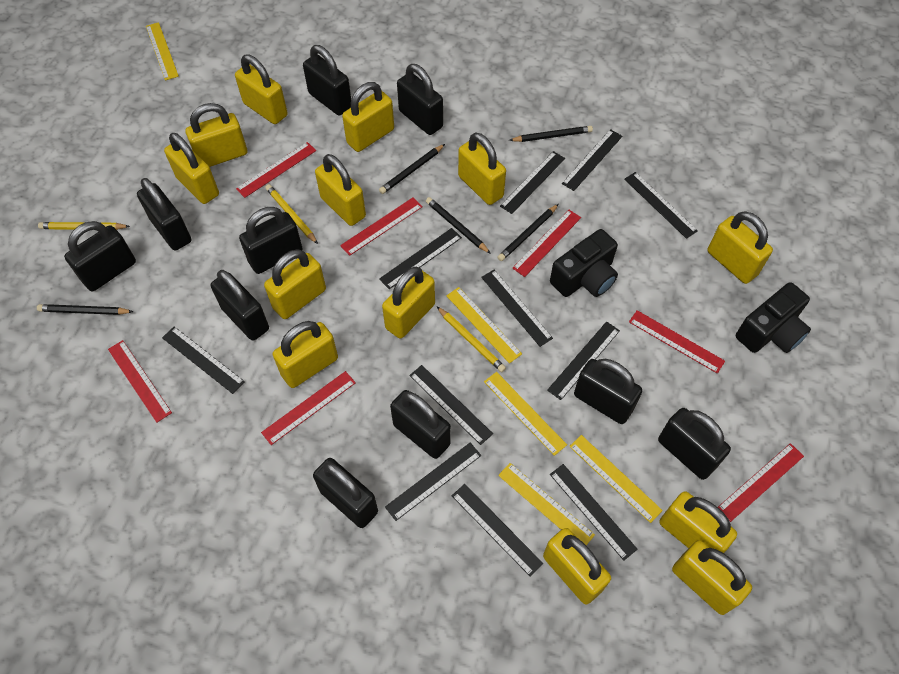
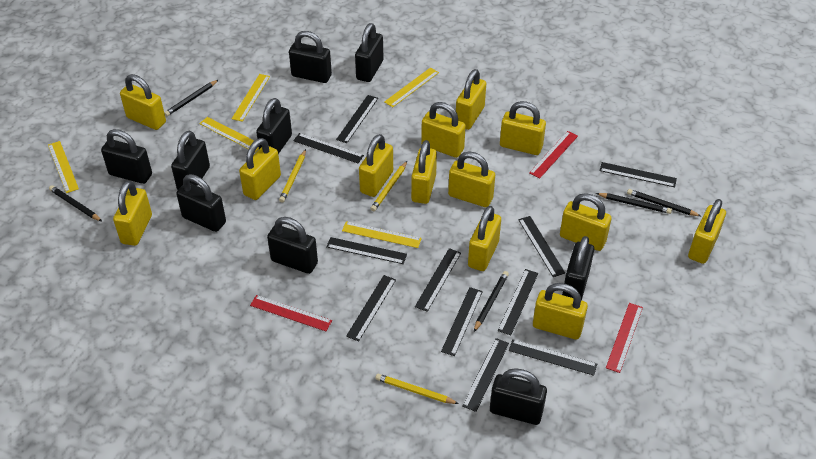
black camera: 2 -> 0
black padlock: 10 -> 9
red ruler: 7 -> 3

